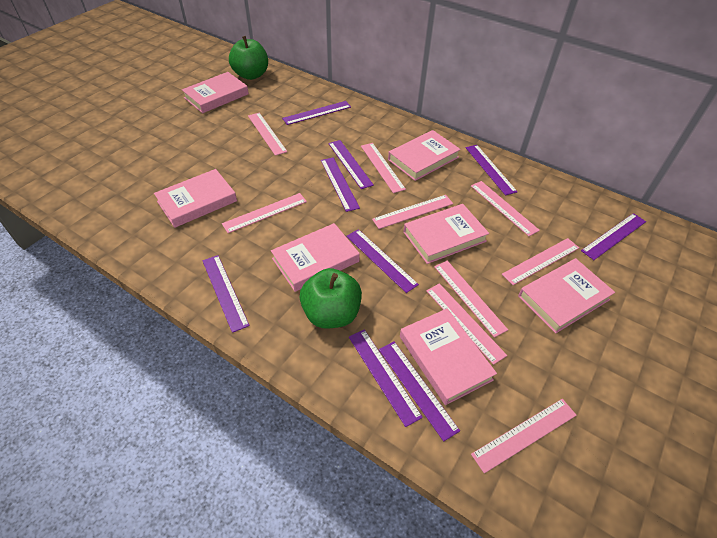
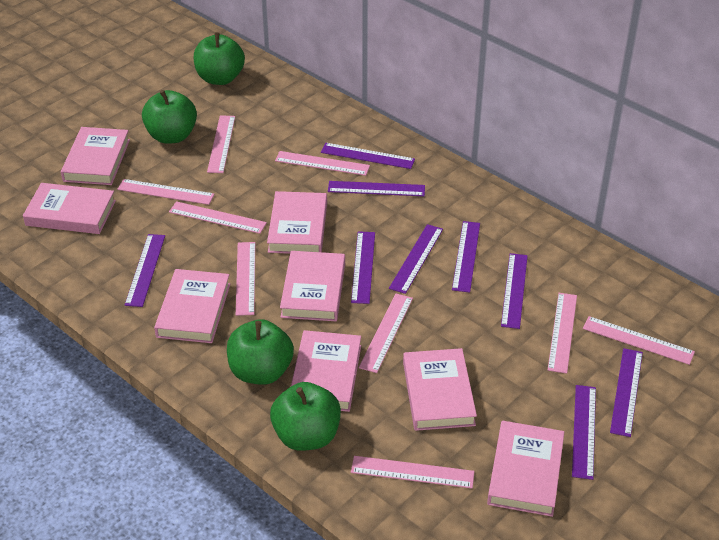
green apple: 2 -> 4
pink book: 7 -> 8

